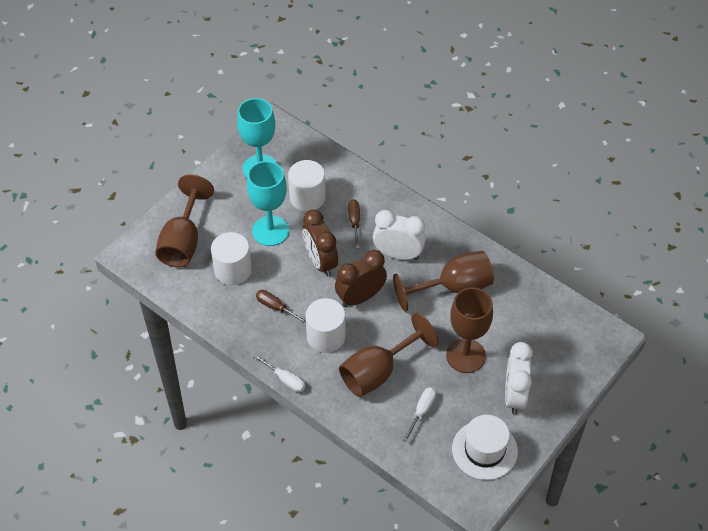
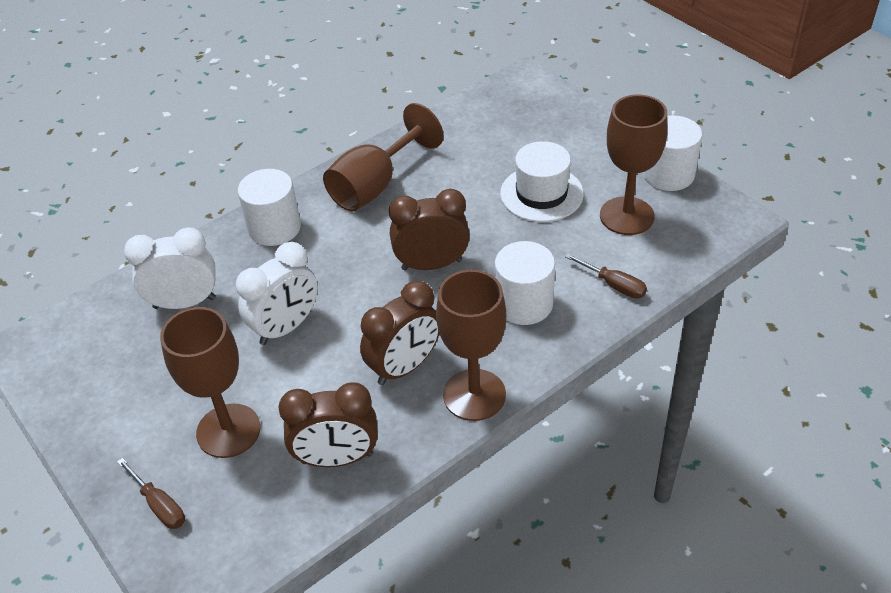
brown clock: 2 -> 3
turquoise goblet: 2 -> 0
white screwdriver: 2 -> 0

